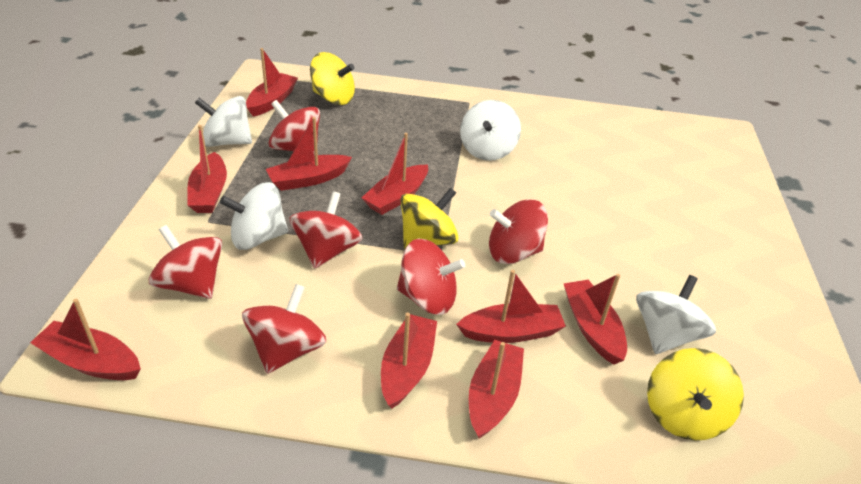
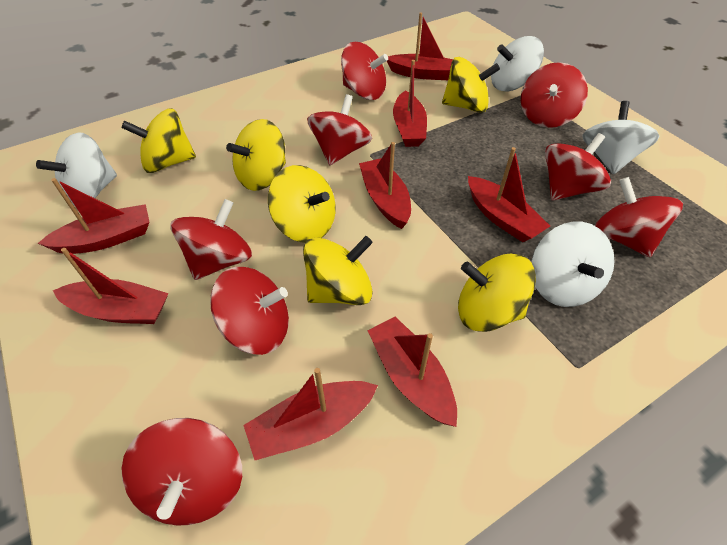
red boat: 9 -> 8
red spinning top: 6 -> 8
yellow spinning top: 3 -> 6

